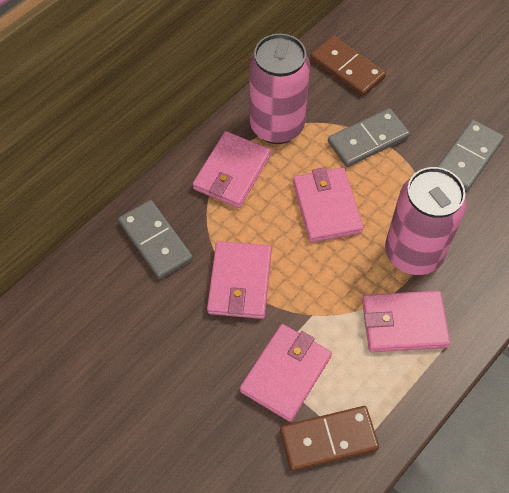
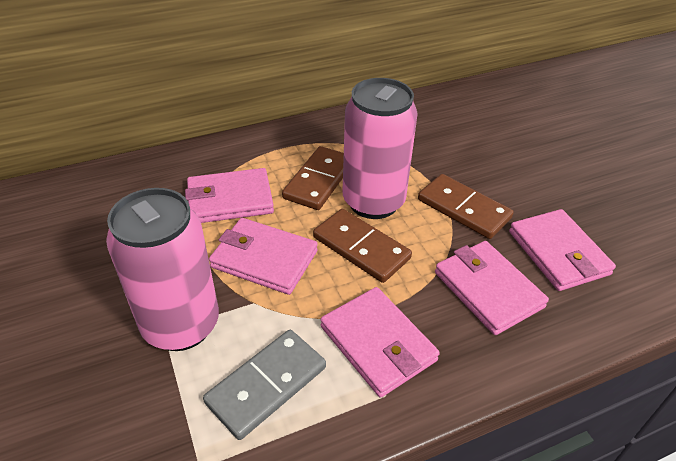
brown domino: 2 -> 3
grey domino: 3 -> 1

